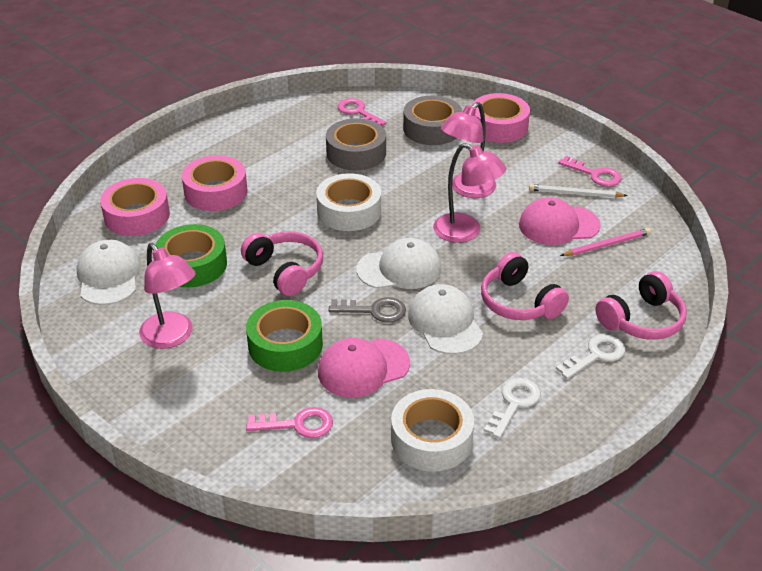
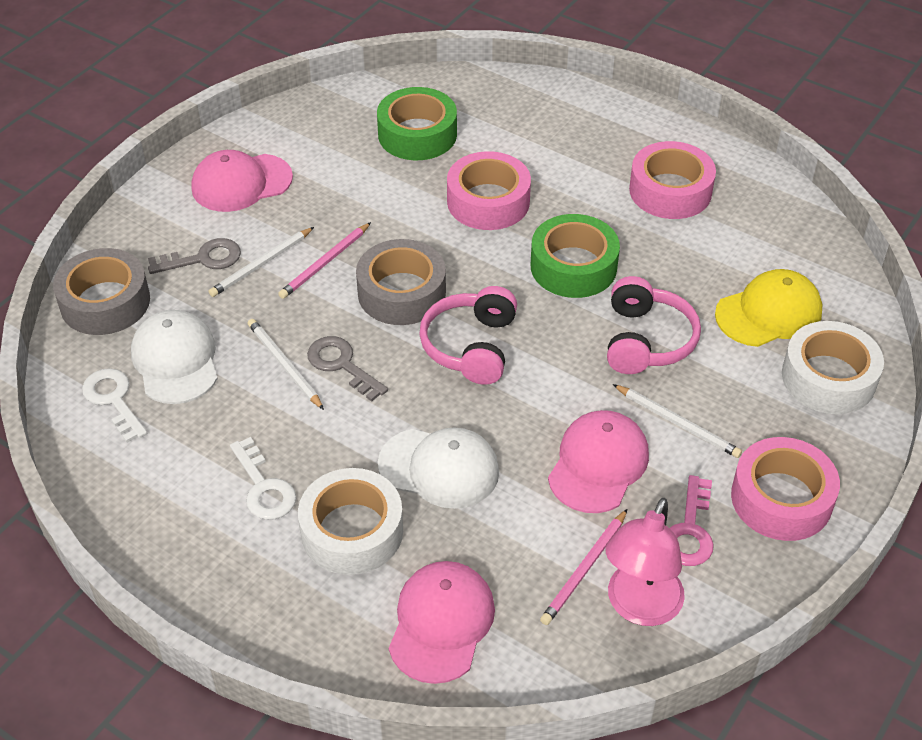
grey key: 1 -> 2
pink cap: 2 -> 3
pink headphones: 3 -> 2
pink key: 3 -> 1
pink lamp: 3 -> 1
pink pencil: 1 -> 2
white cap: 3 -> 2
white pencil: 1 -> 3
yellow cap: 0 -> 1

